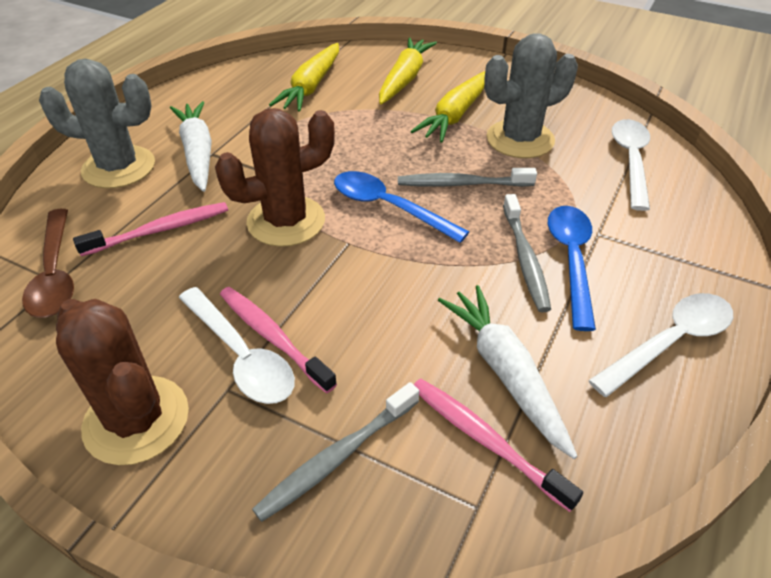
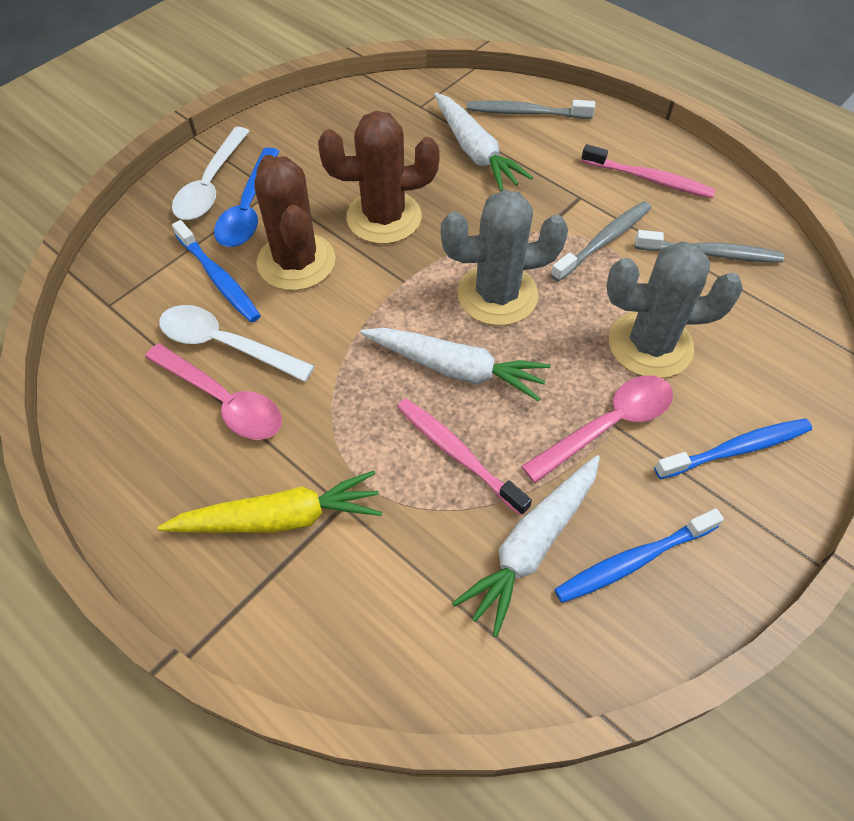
blue spoon: 2 -> 1
blue toothbrush: 0 -> 3
brown spoon: 1 -> 0
pink spoon: 0 -> 2
pink toothbrush: 3 -> 2
white carrot: 2 -> 3
white spoon: 3 -> 2
yellow carrot: 3 -> 1

